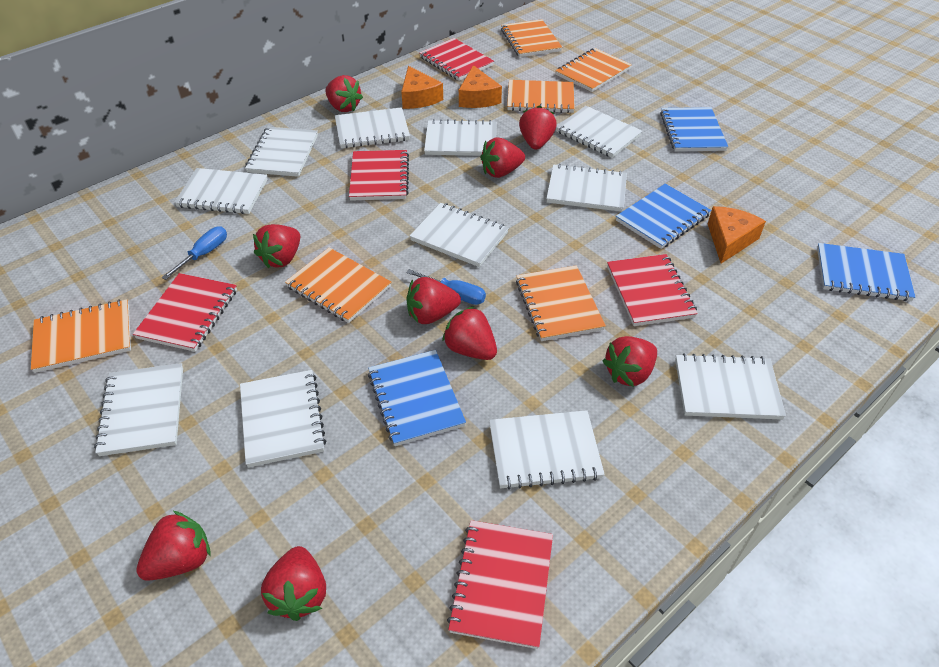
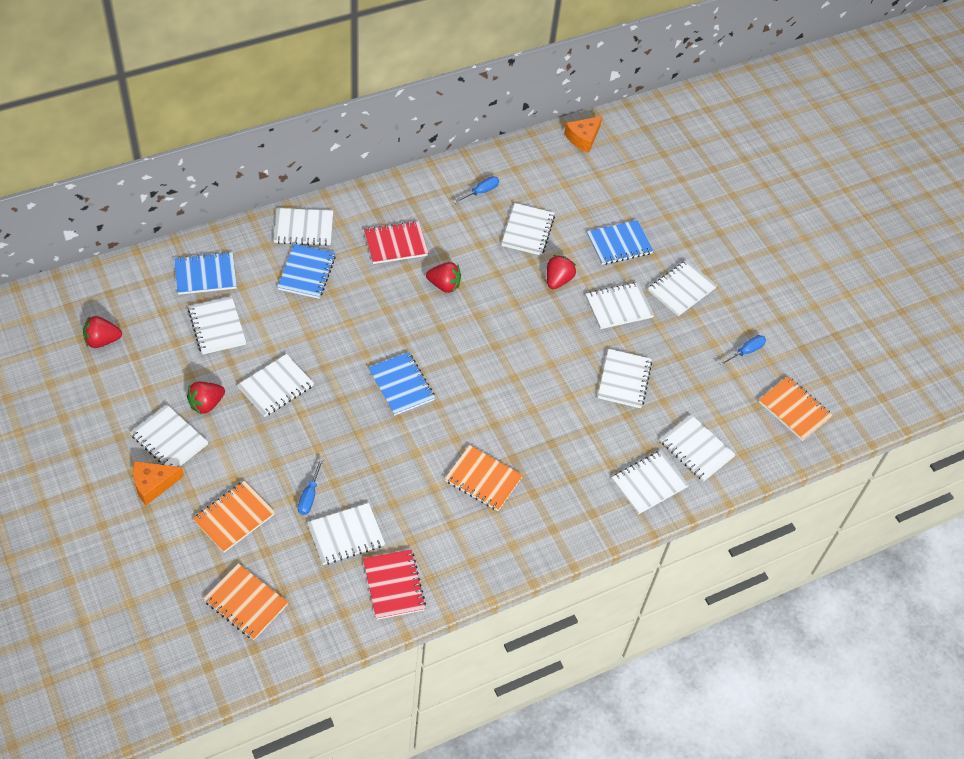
blue screwdriver: 2 -> 3
orange cheese: 3 -> 2
orange notebook: 6 -> 4
red notebook: 5 -> 2
red strawberry: 9 -> 4

